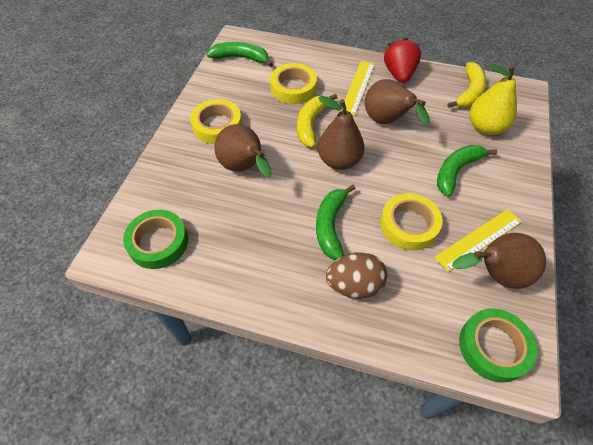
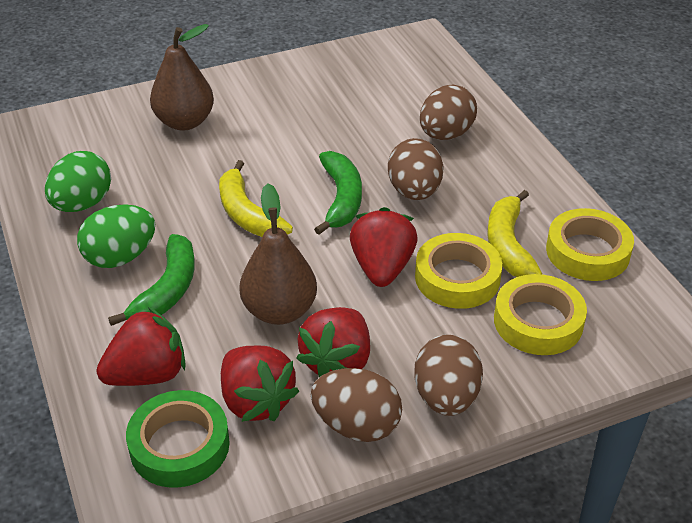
brown egg: 1 -> 4
brown pear: 4 -> 2
green banana: 3 -> 2
green egg: 0 -> 2
green tape: 2 -> 1
red strawberry: 1 -> 4
yellow pear: 1 -> 0
yellow ruler: 2 -> 0

